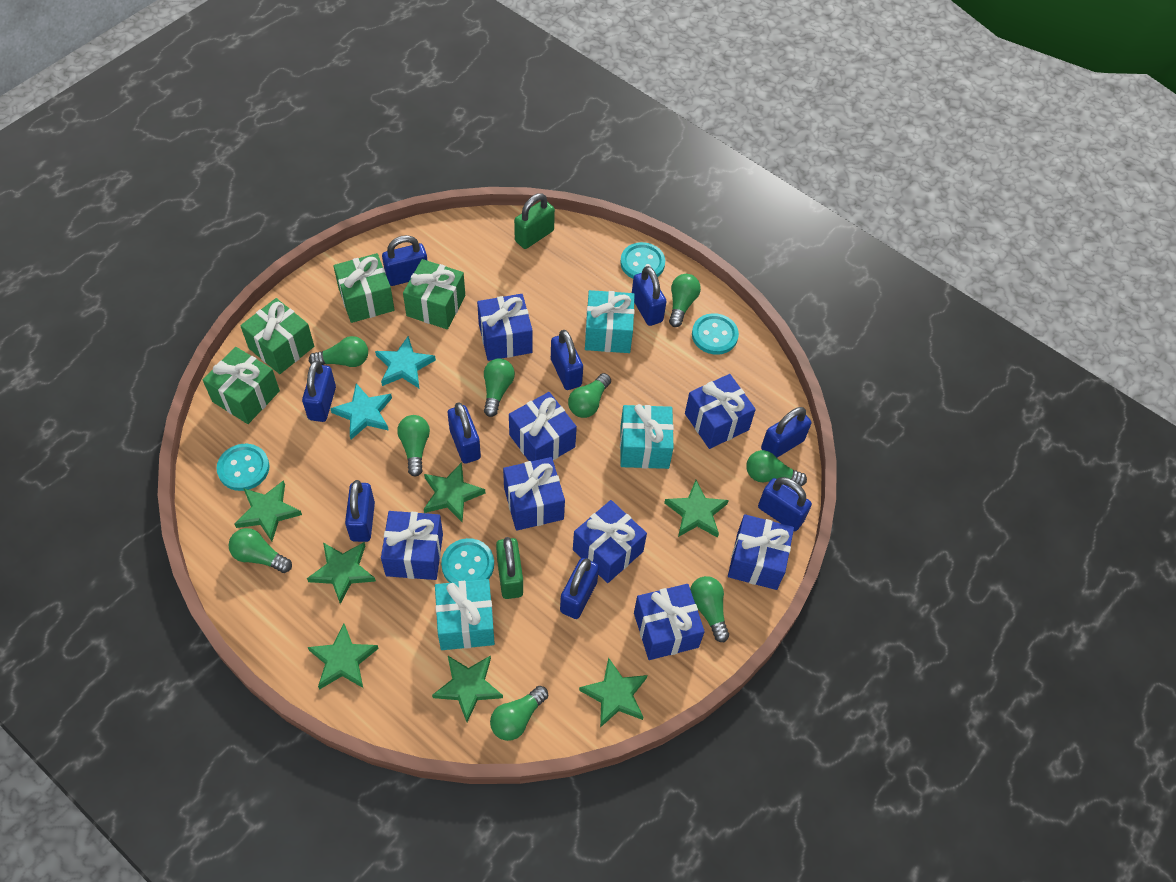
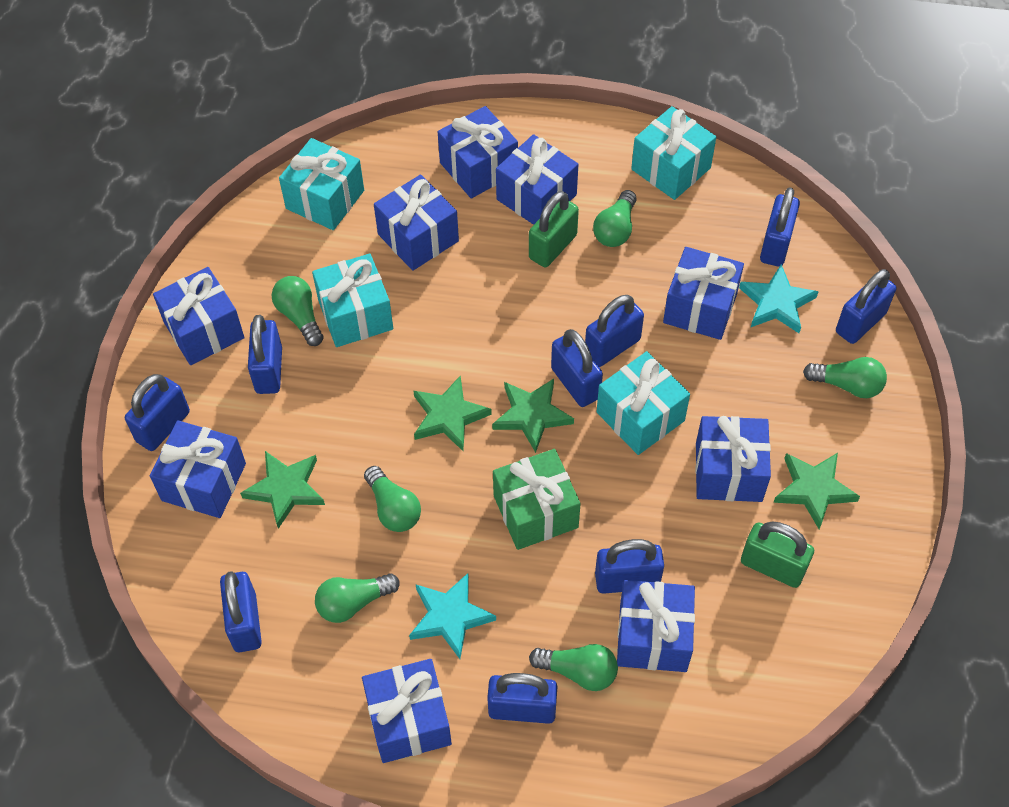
blue gift: 8 -> 9
green gift: 4 -> 1
green light bulb: 9 -> 6
green star: 7 -> 4
turquoise button: 4 -> 0
turquoise gift: 3 -> 4

